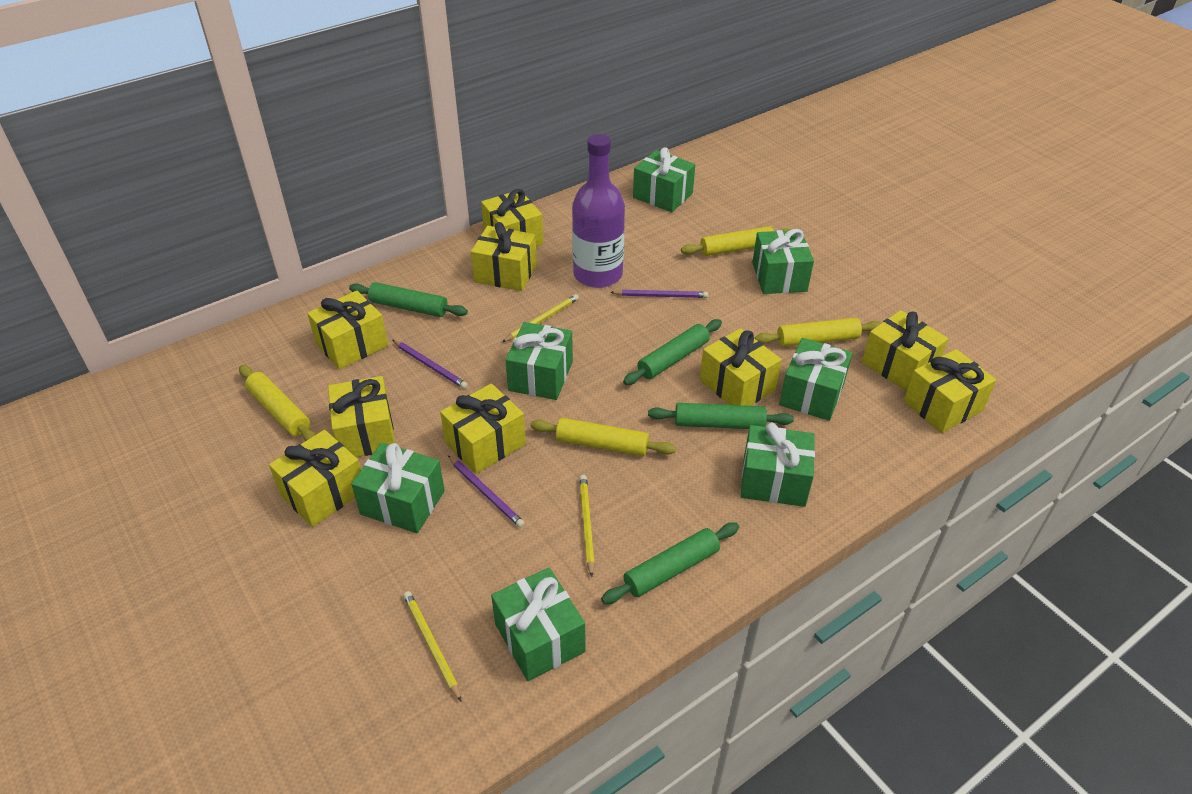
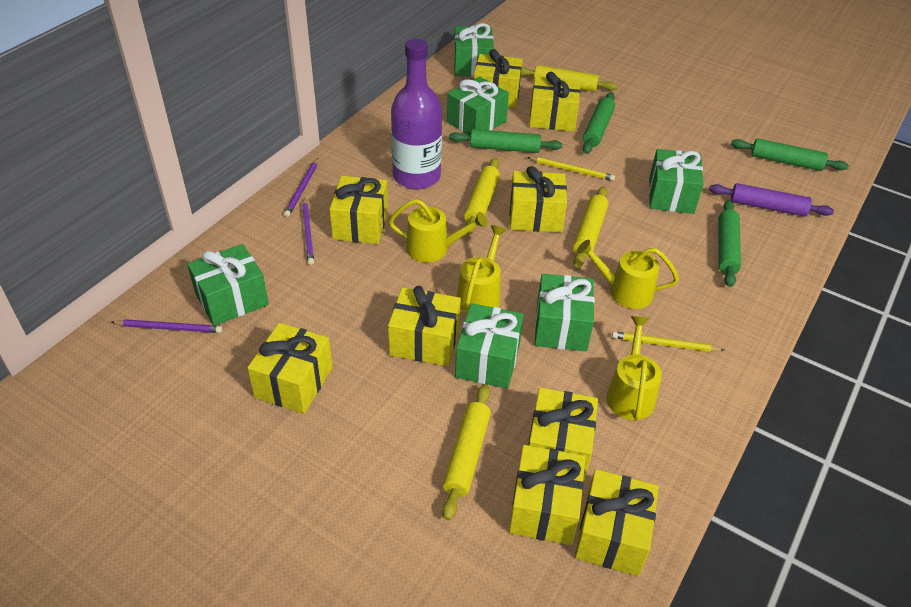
green gift: 7 -> 6
purple rolling pin: 0 -> 1
yellow pencil: 3 -> 2
yellow watering can: 0 -> 4

